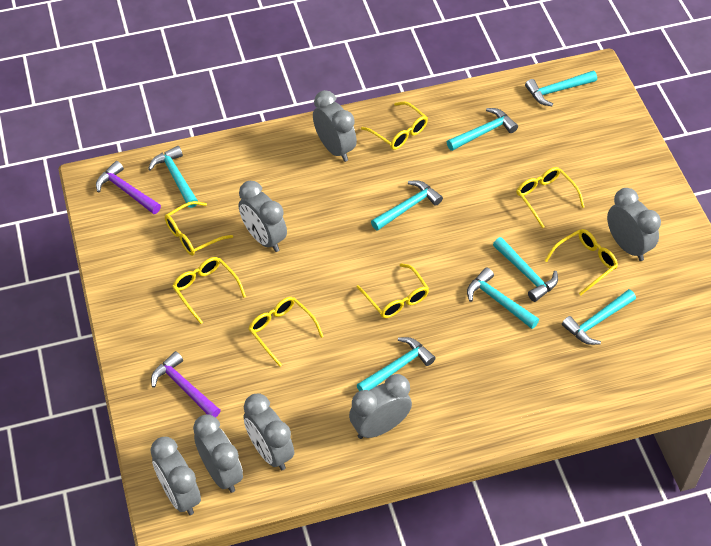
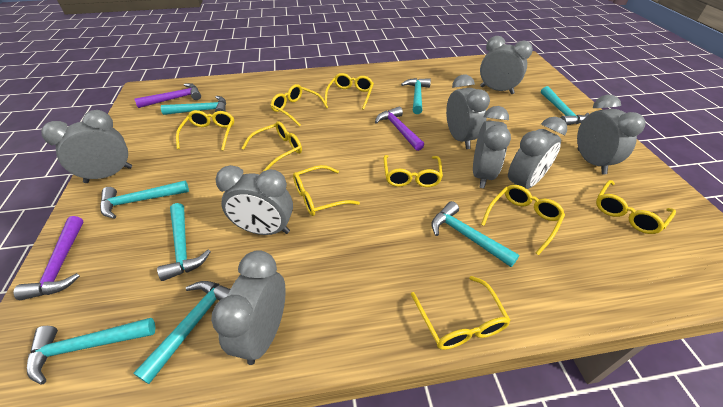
grey clock: 7 -> 8
purple hammer: 2 -> 3
yellow glasses: 7 -> 9

